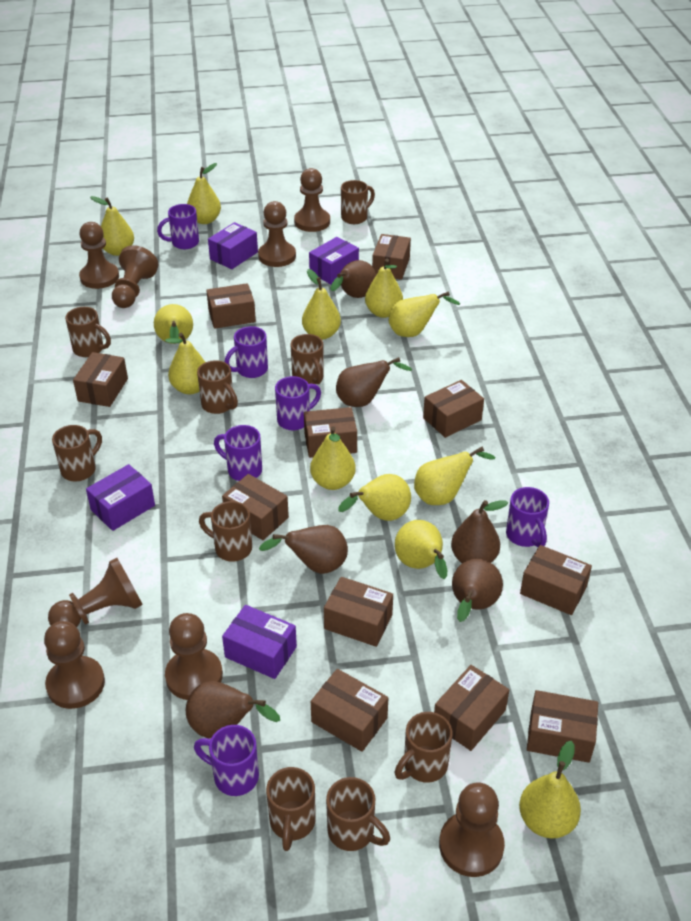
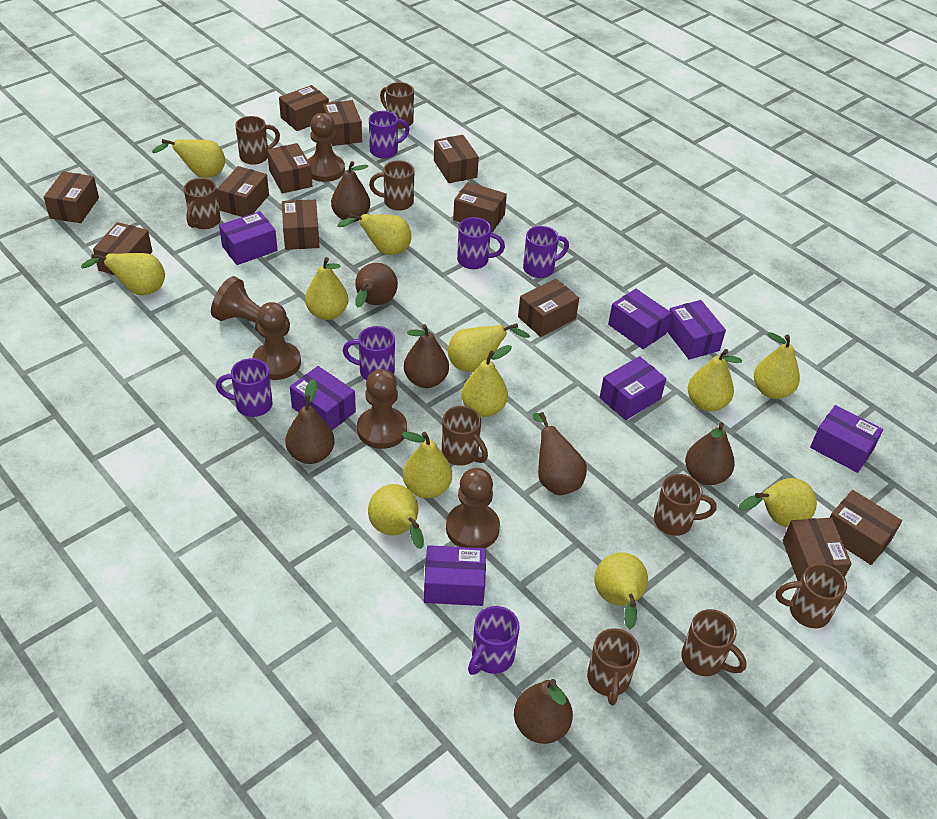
brown box: 11 -> 12
brown pawn: 8 -> 5
brown pear: 6 -> 7
purple box: 4 -> 7

